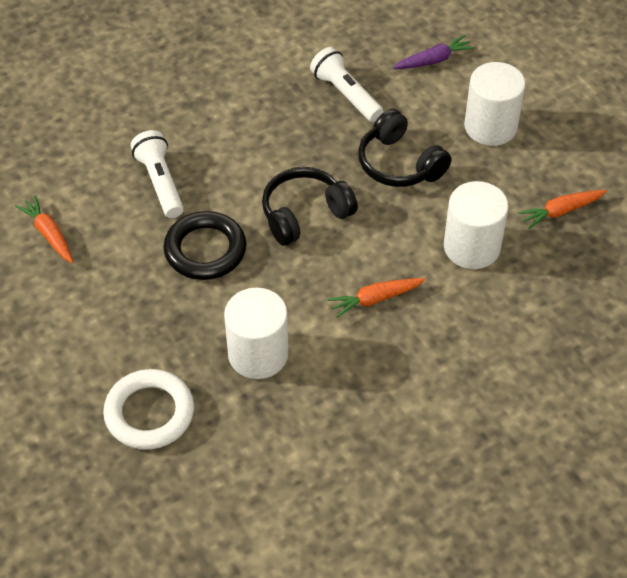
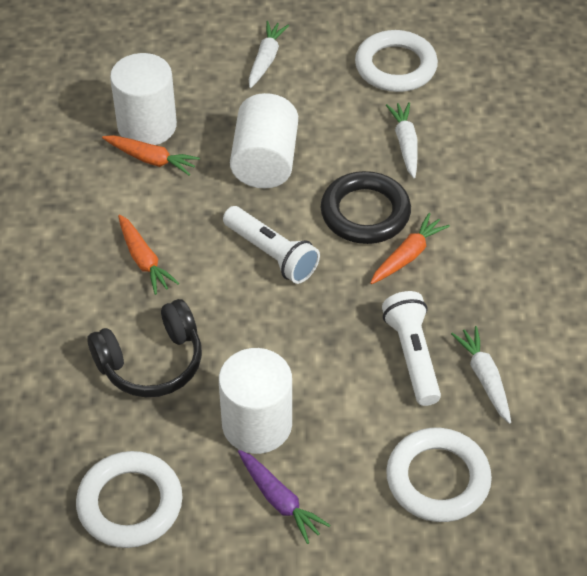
black headphones: 2 -> 1
white carrot: 0 -> 3
white ring: 1 -> 3

